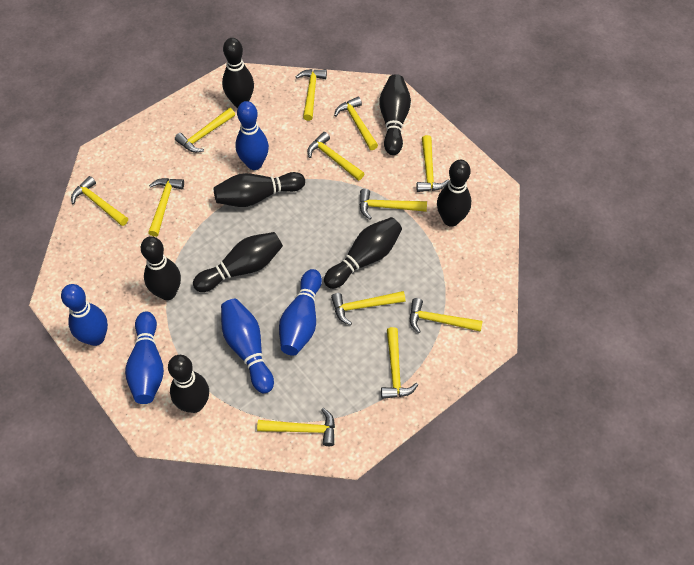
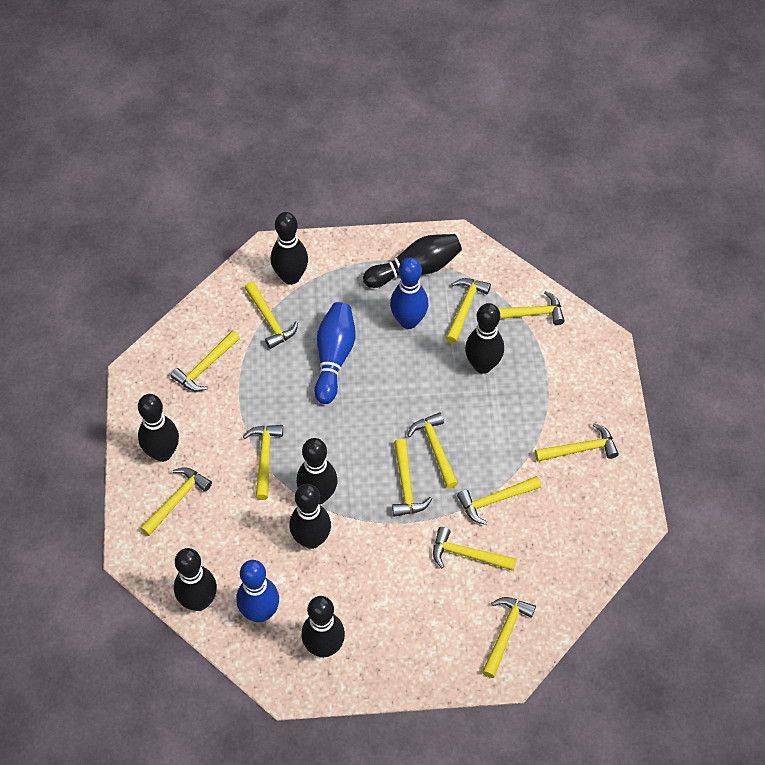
blue bowling pin: 5 -> 3

